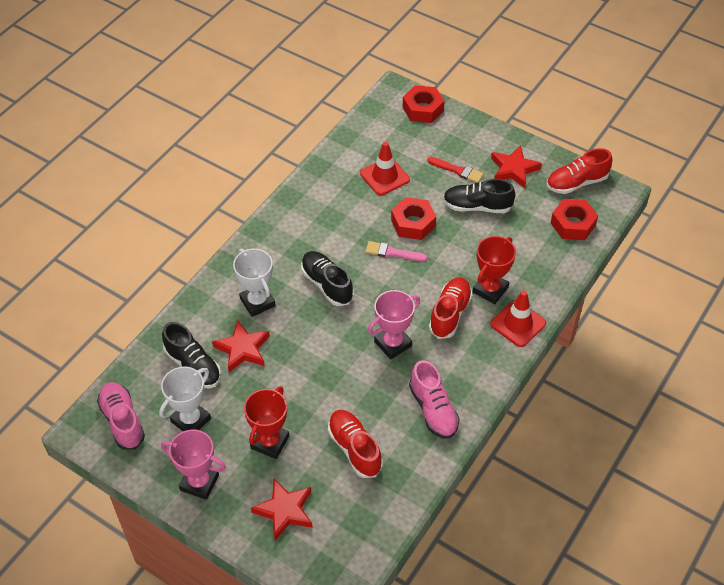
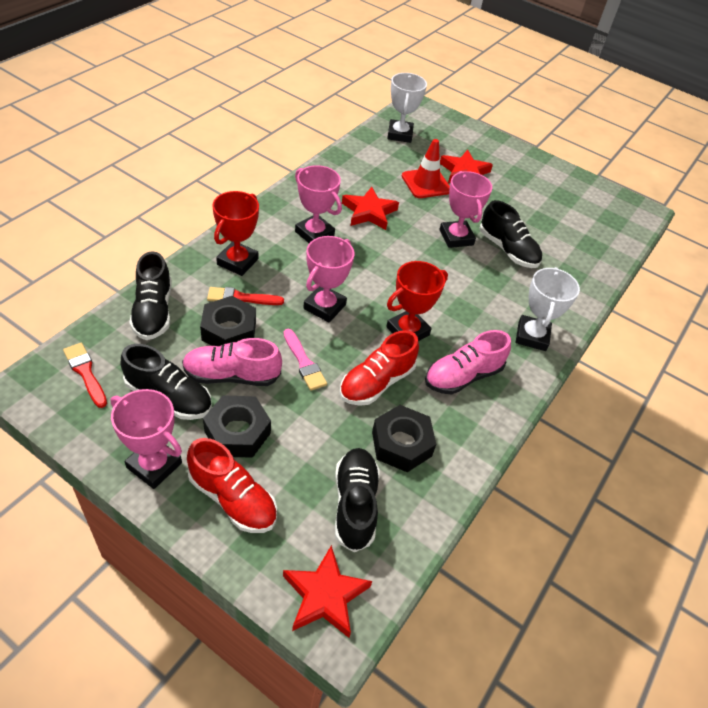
black nut: 0 -> 3
black shoe: 3 -> 4
pink trophy: 2 -> 4
red brush: 1 -> 2
red nut: 3 -> 0
red shoe: 3 -> 2
red traffic cone: 2 -> 1

